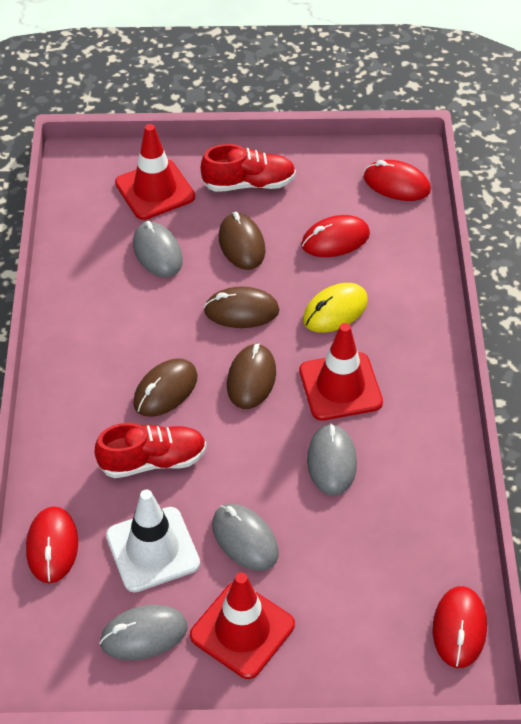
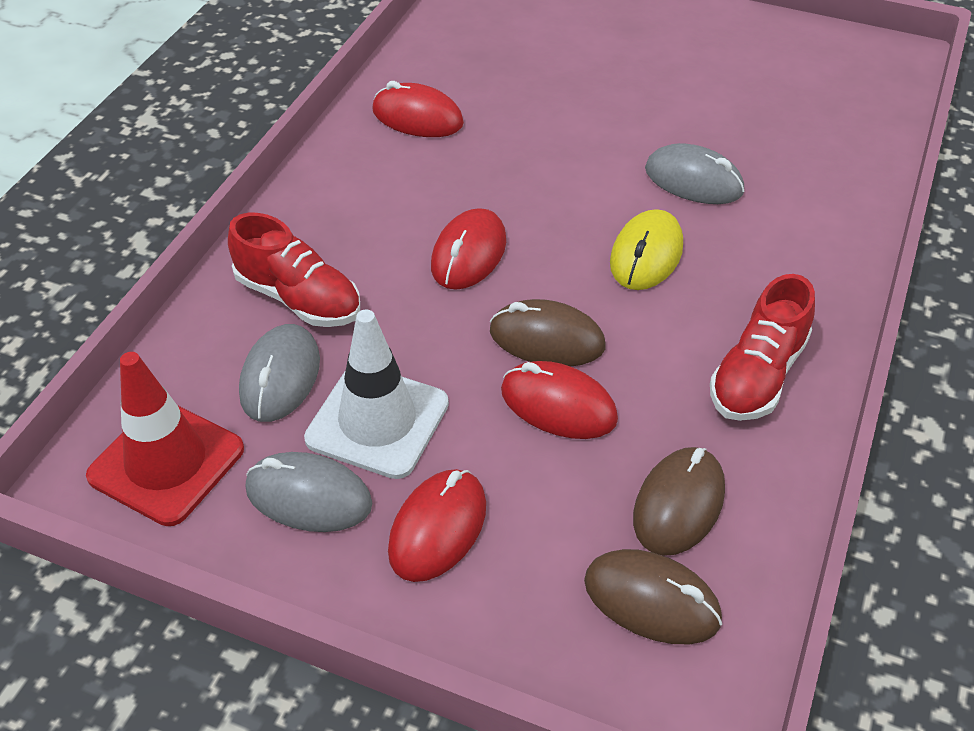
brown mouse: 4 -> 3
grey mouse: 4 -> 3
red traffic cone: 3 -> 1

